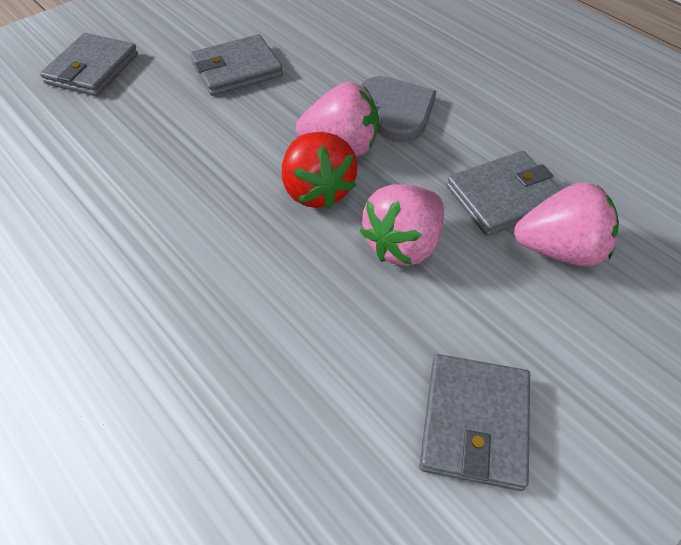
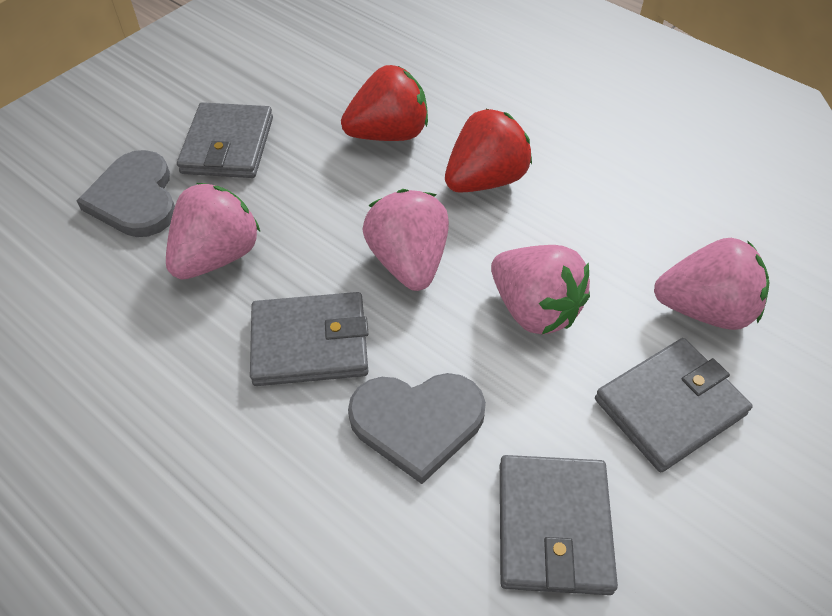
grey heart: 1 -> 2
pink strawberry: 3 -> 4
red strawberry: 1 -> 2

